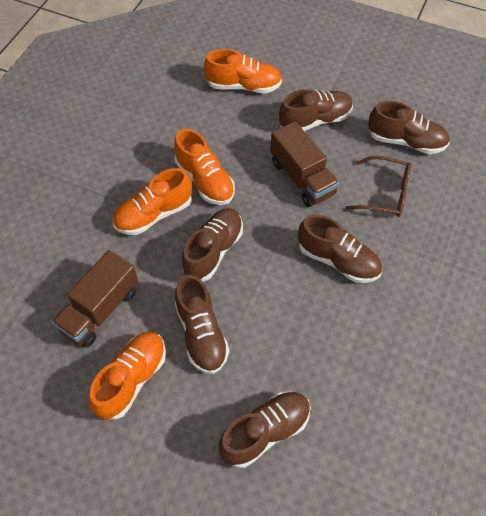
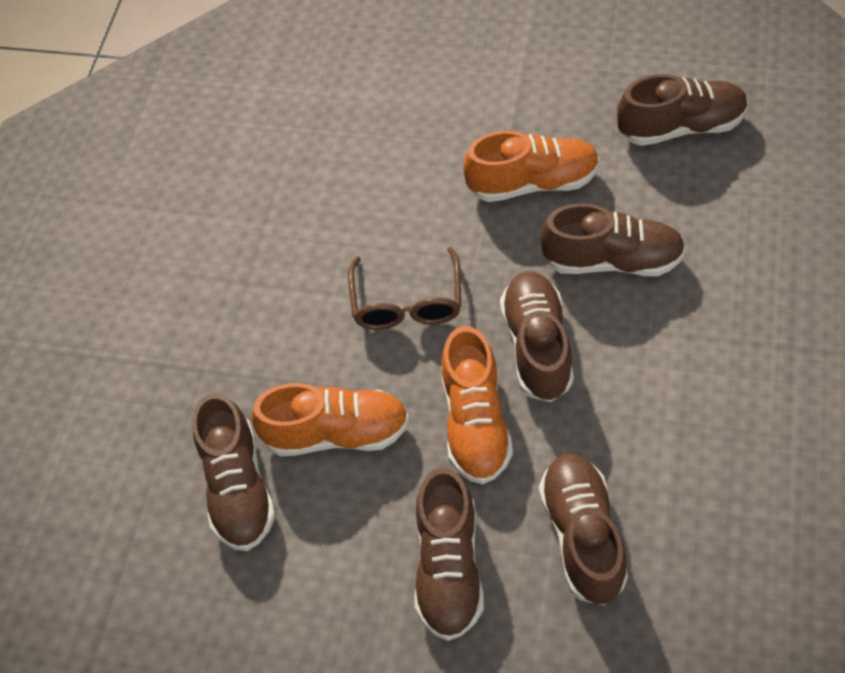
brown truck: 2 -> 0
orange shoe: 4 -> 3

